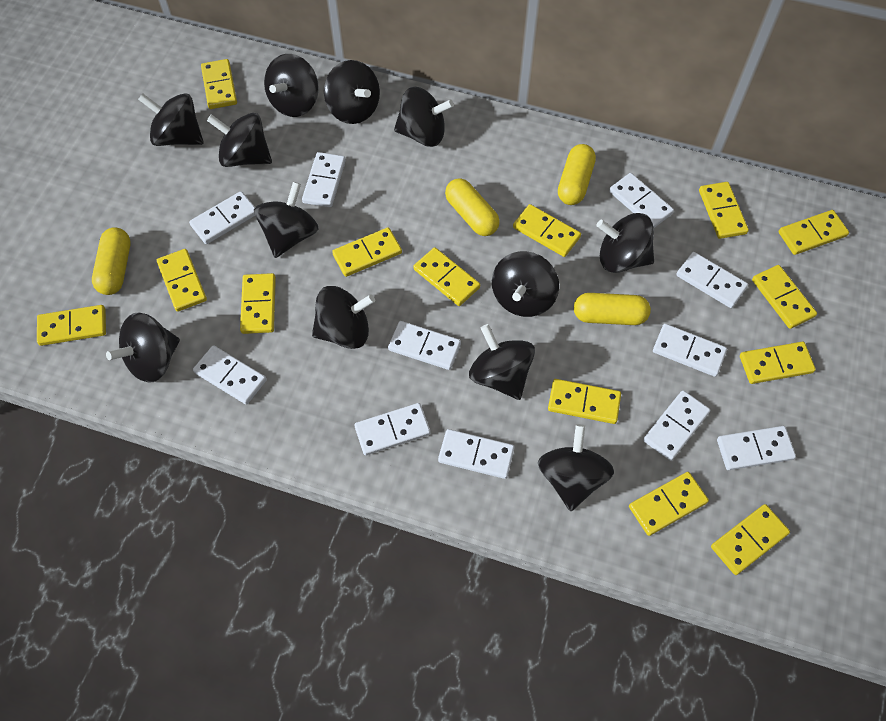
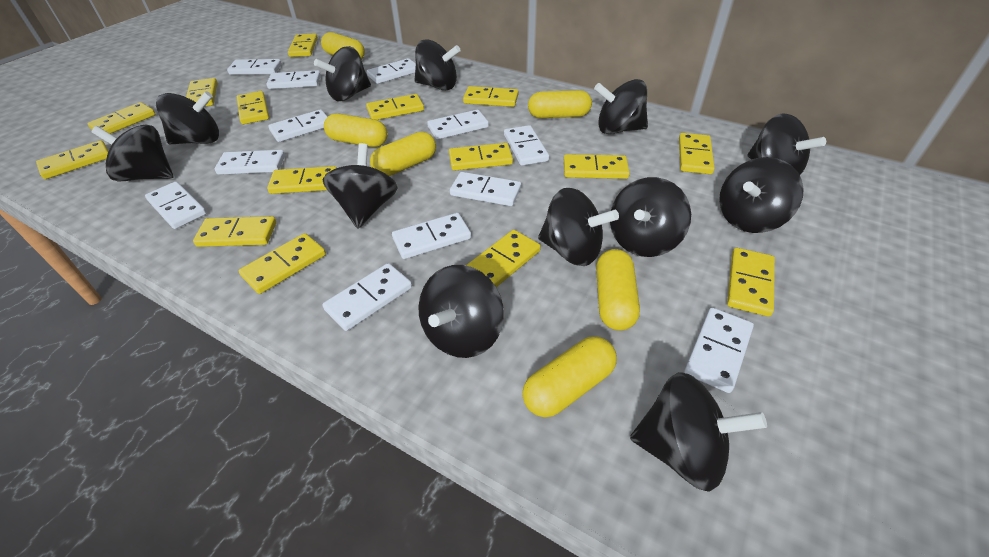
white domino: 11 -> 12
yellow capsule: 4 -> 6
yellow domino: 14 -> 15

